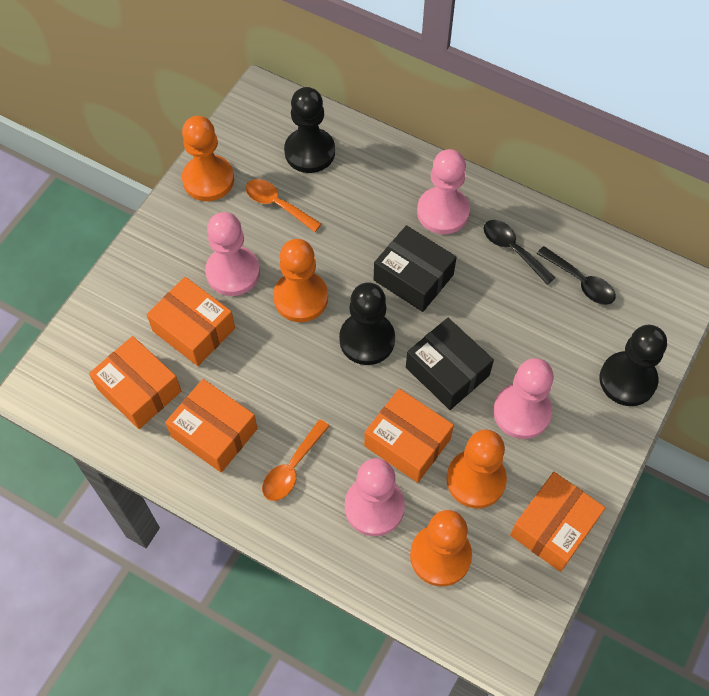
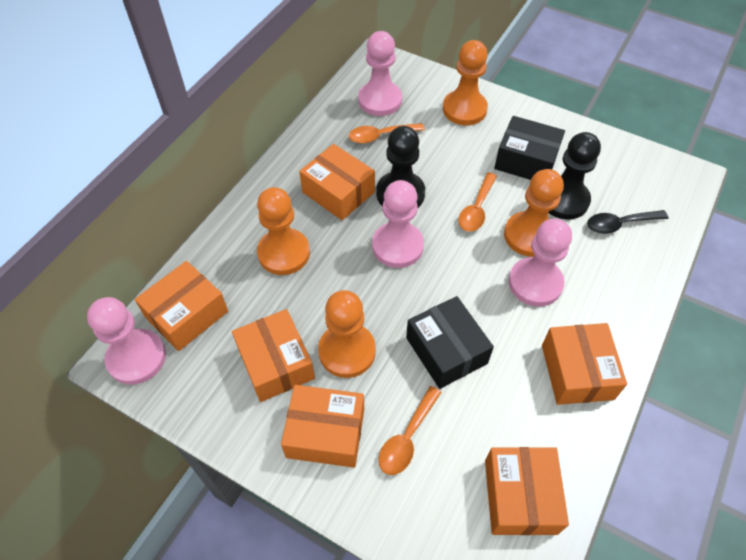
black pawn: 3 -> 2
black spoon: 2 -> 1
orange box: 5 -> 6
orange spoon: 2 -> 3

